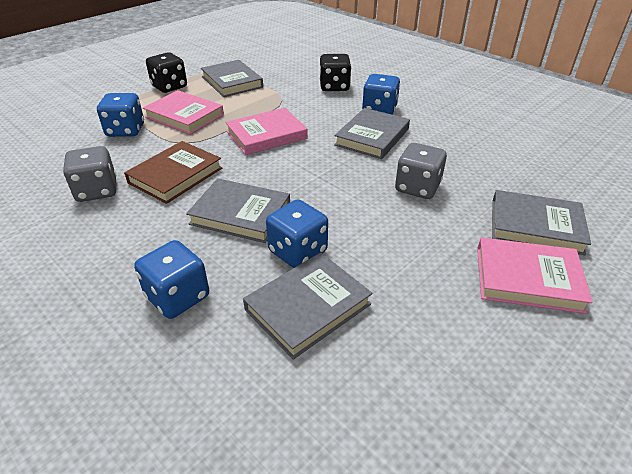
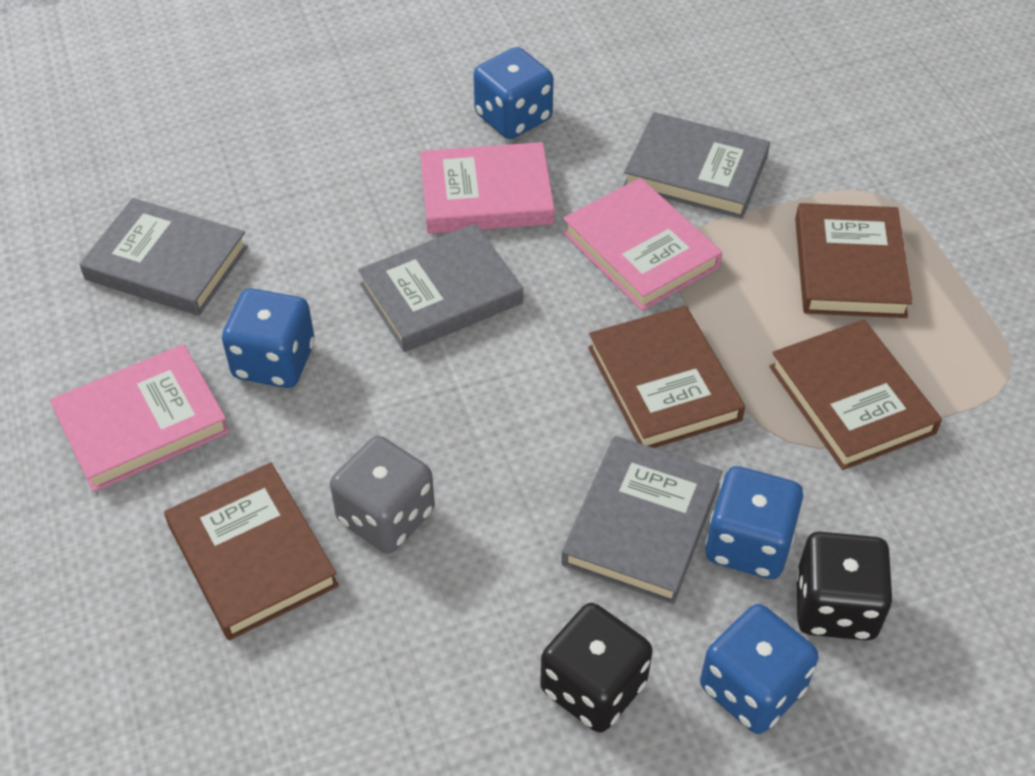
brown book: 1 -> 4
grey book: 5 -> 4
grey dice: 2 -> 1

